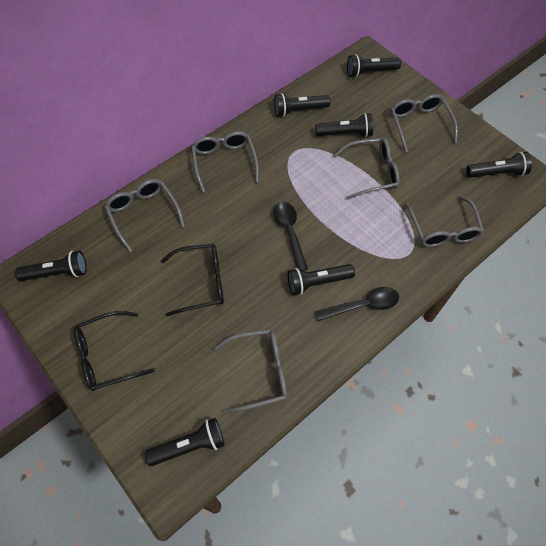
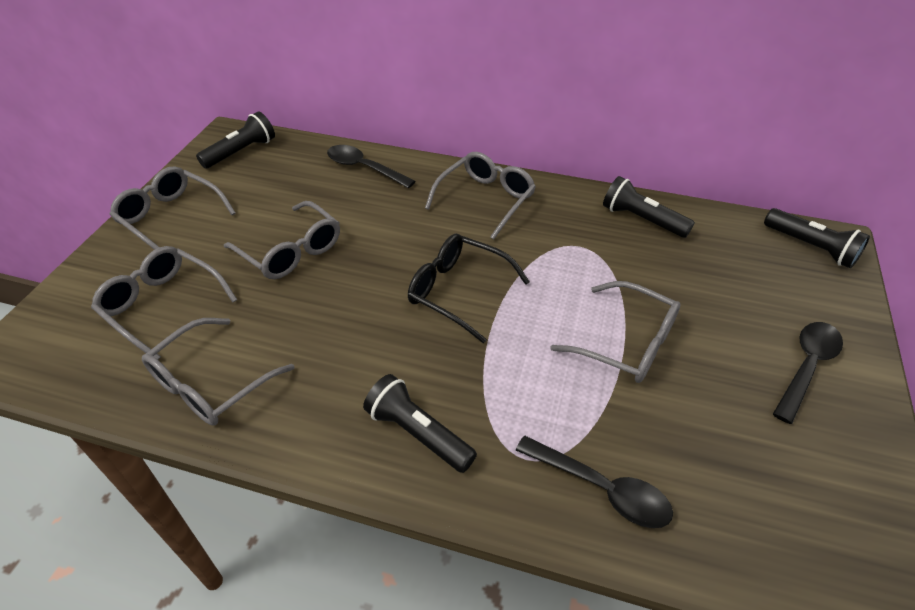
black flashlight: 7 -> 4
black glasses: 2 -> 1
black spoon: 2 -> 3

